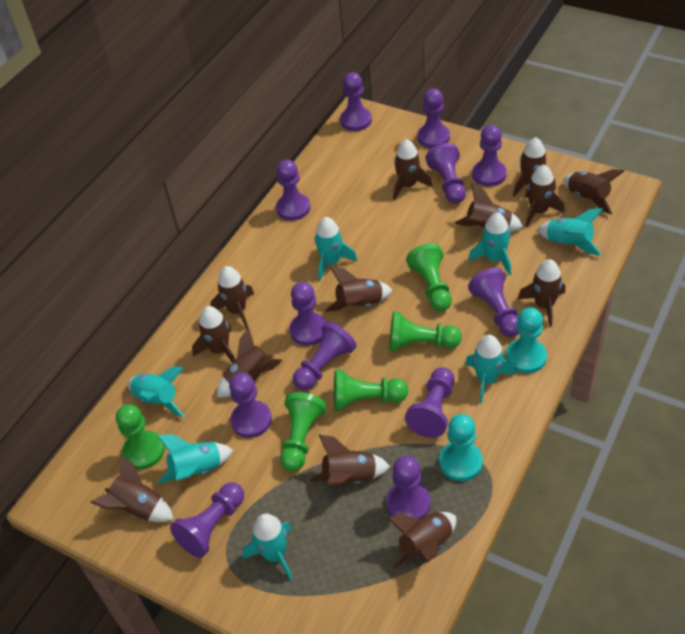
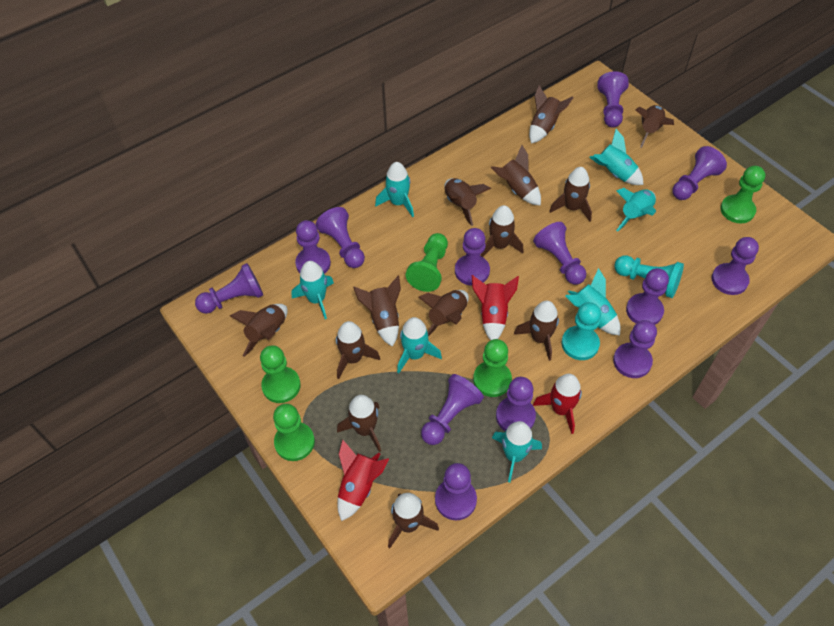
purple pawn: 12 -> 13
red rocket: 0 -> 3

